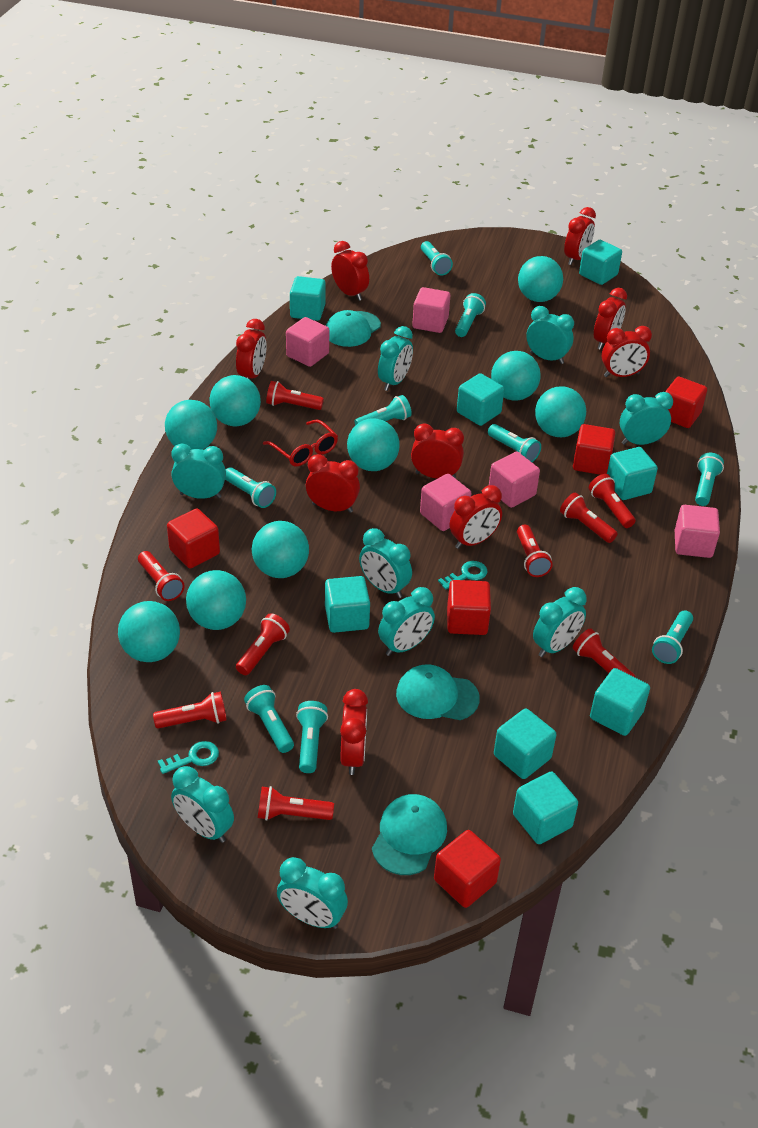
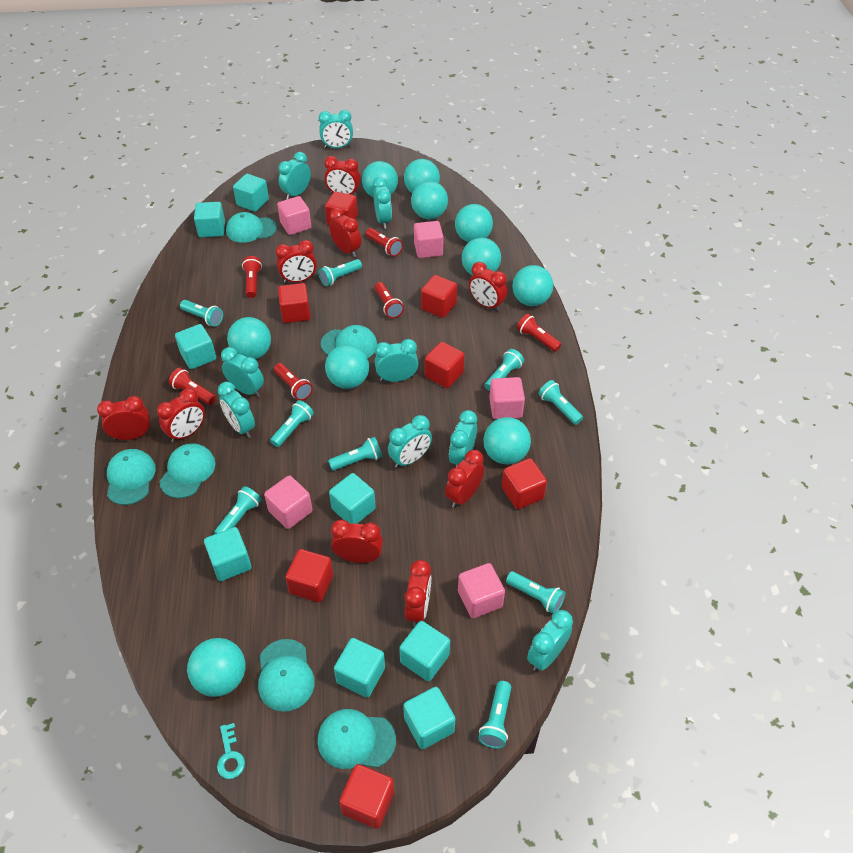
red cube: 5 -> 7
red flashlight: 9 -> 6
red glasses: 1 -> 0
turquoise ball: 9 -> 10
turquoise cap: 3 -> 6
turquoise key: 2 -> 1

